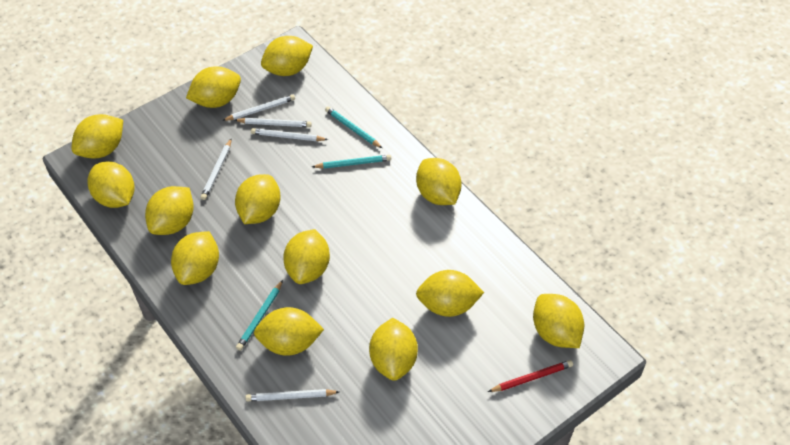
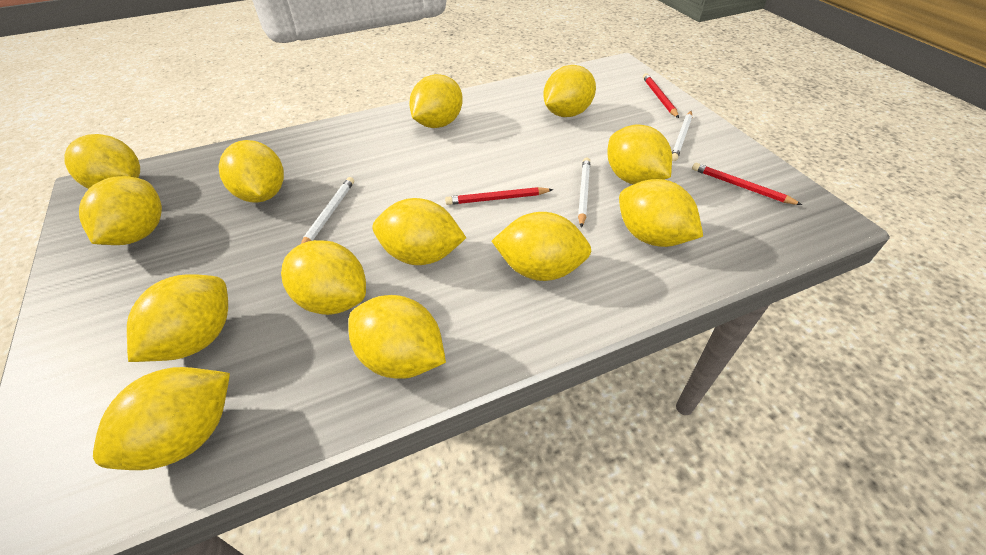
red pencil: 1 -> 3
turquoise pencil: 3 -> 0
white pencil: 5 -> 3

